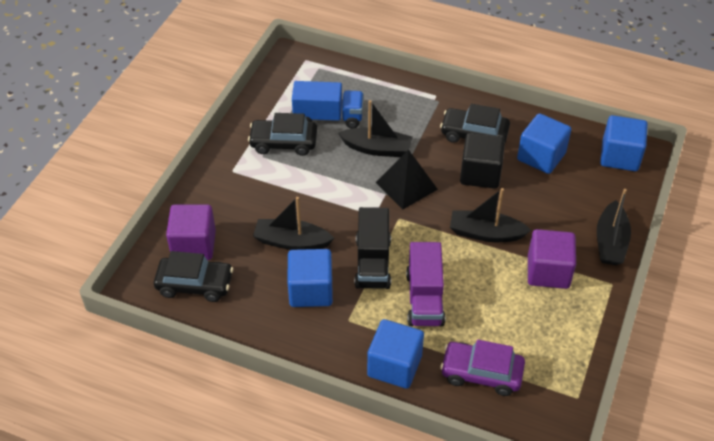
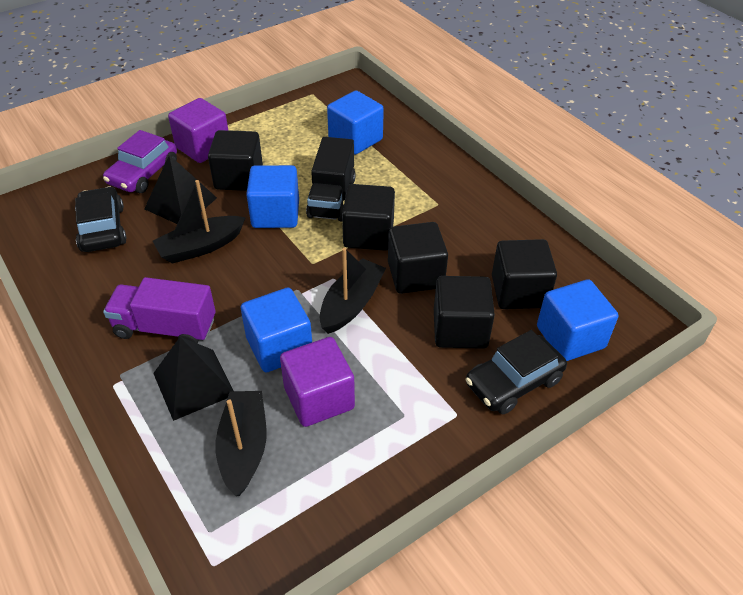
black boat: 4 -> 3
black car: 3 -> 2
black cube: 1 -> 5
black pyramid: 1 -> 2
blue truck: 1 -> 0

